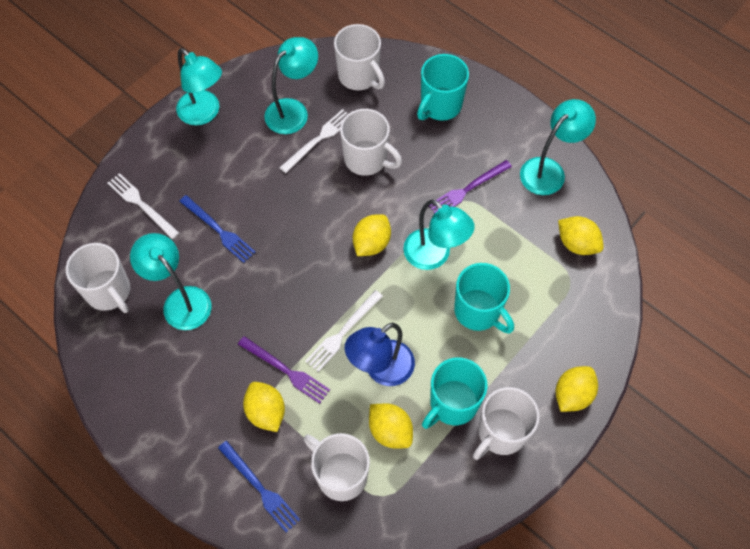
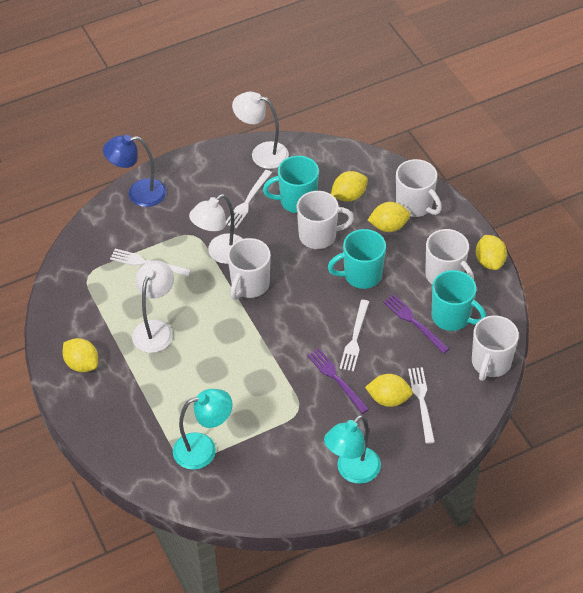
blue fork: 2 -> 0
turquoise lamp: 5 -> 2
white fork: 3 -> 4
white lamp: 0 -> 3

